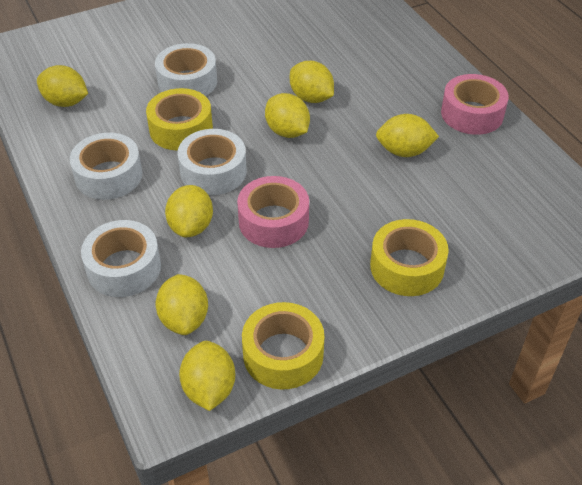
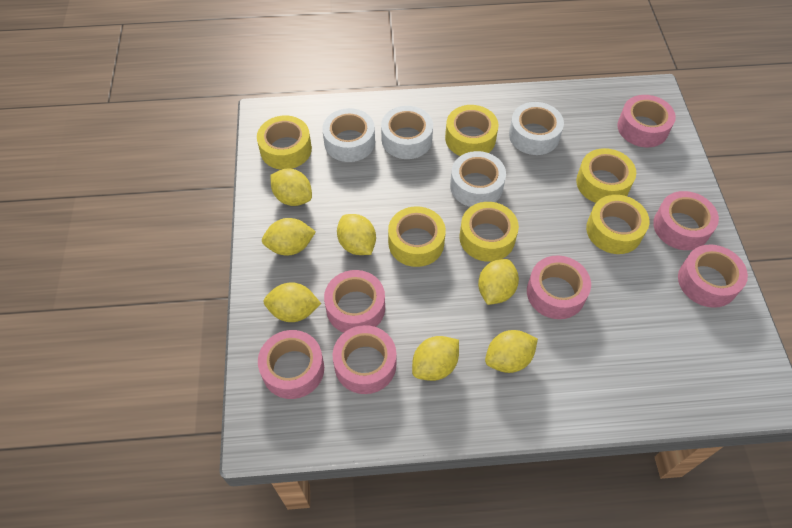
pink tape: 2 -> 7
yellow tape: 3 -> 6

